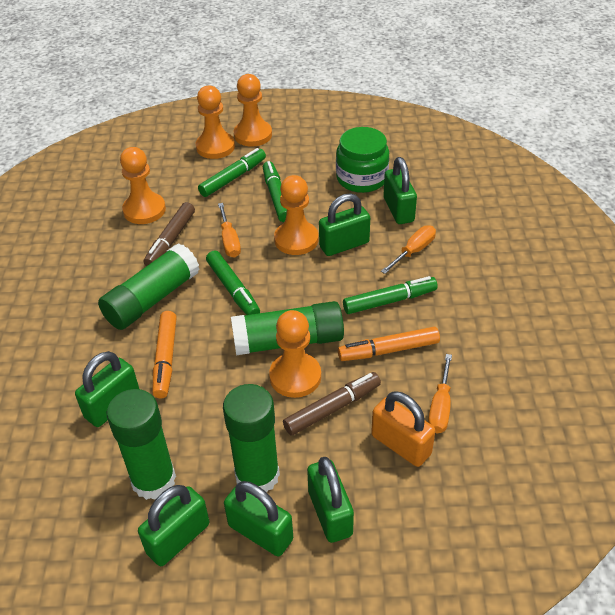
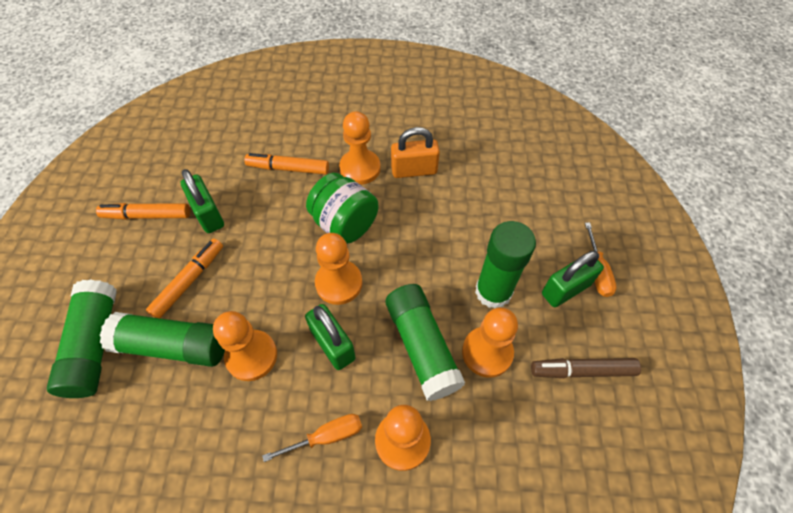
brown marker: 2 -> 1
green marker: 4 -> 0
green padlock: 6 -> 3
orange marker: 2 -> 3
orange screwdriver: 3 -> 2

